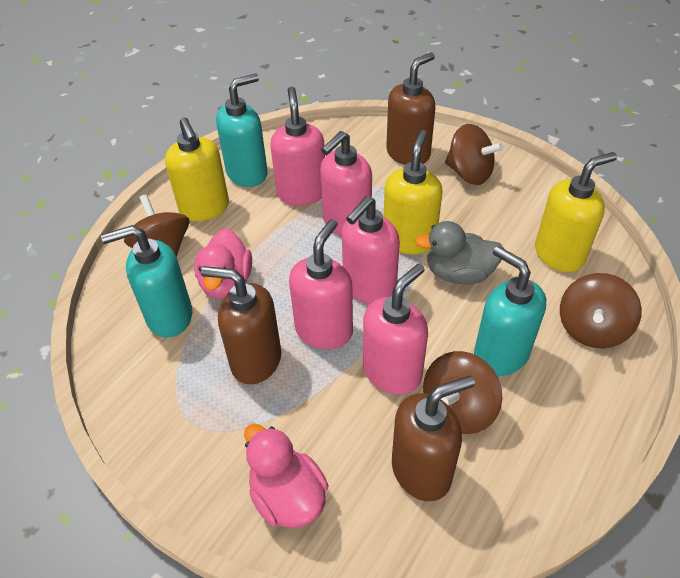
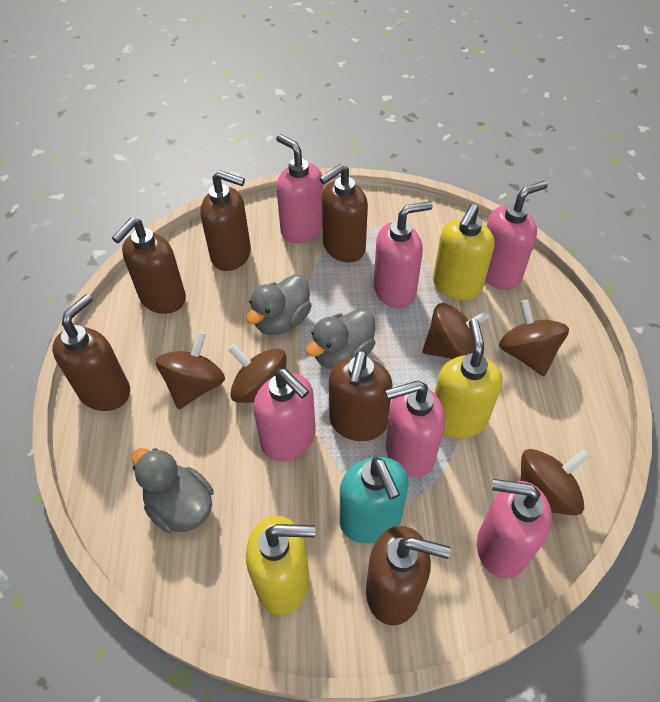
brown soap dispenser: 3 -> 6
brown spinning top: 4 -> 5
grey duck: 1 -> 3
pink duck: 2 -> 0
pink soap dispenser: 5 -> 6
turquoise soap dispenser: 3 -> 1

